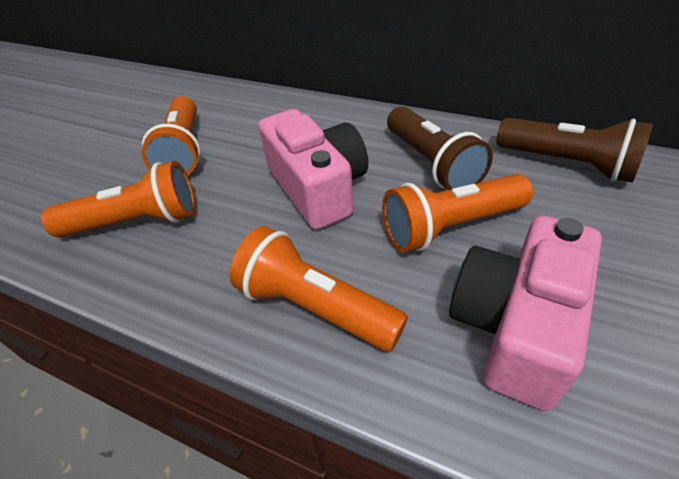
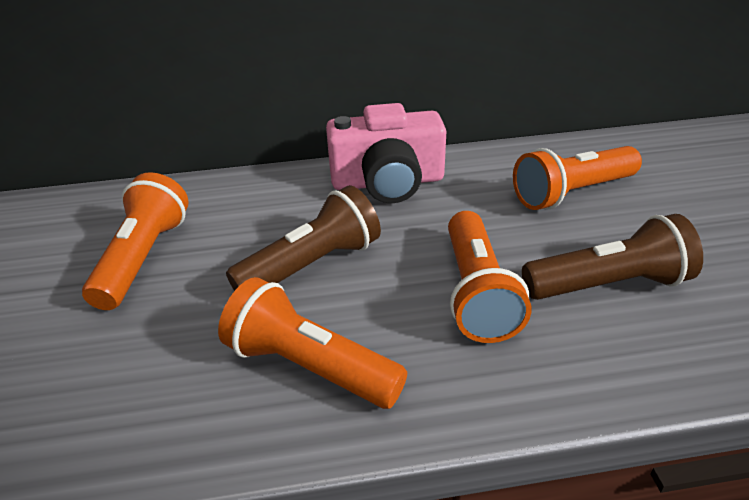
pink camera: 2 -> 1

